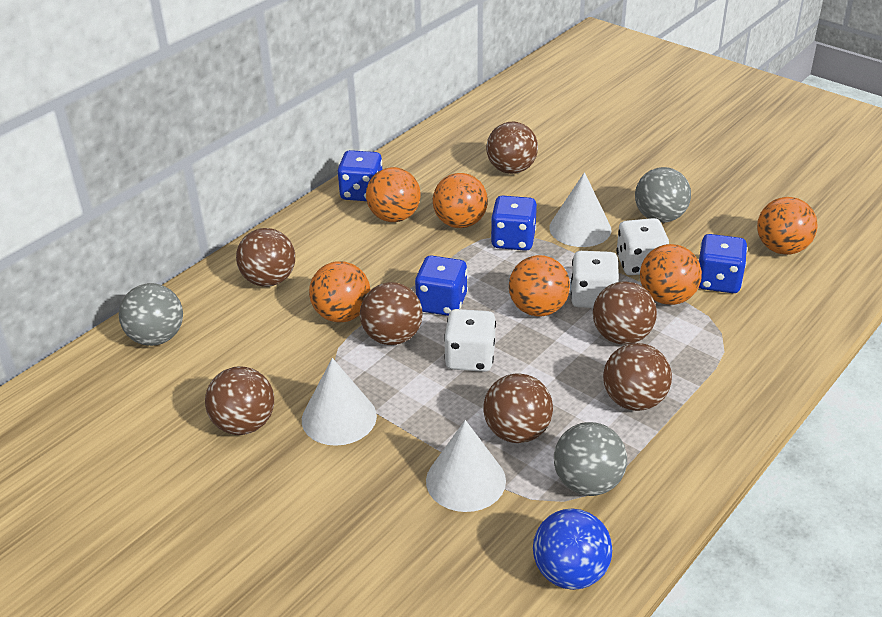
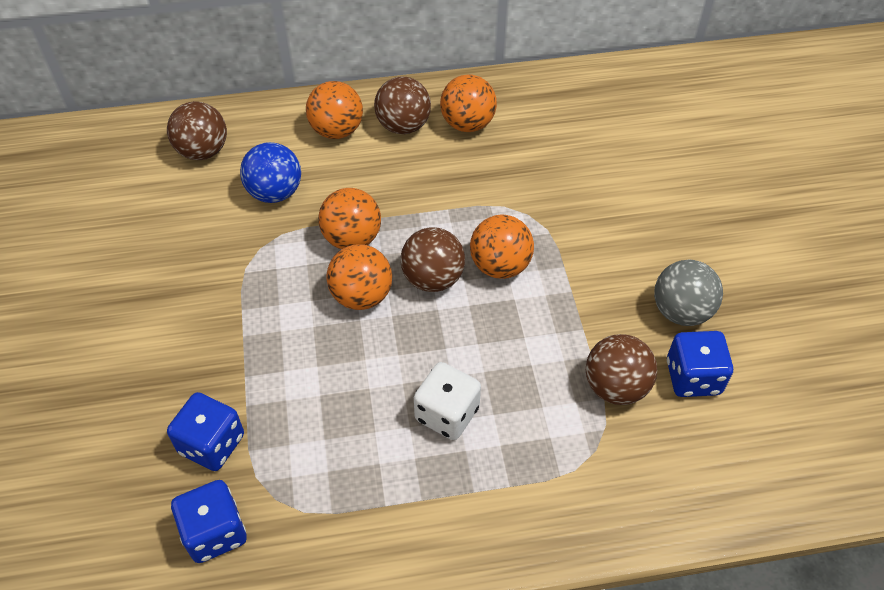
blue dice: 4 -> 3
brown ball: 7 -> 4
grey ball: 3 -> 1
orange ball: 6 -> 5
white cone: 3 -> 0
white dice: 3 -> 1

